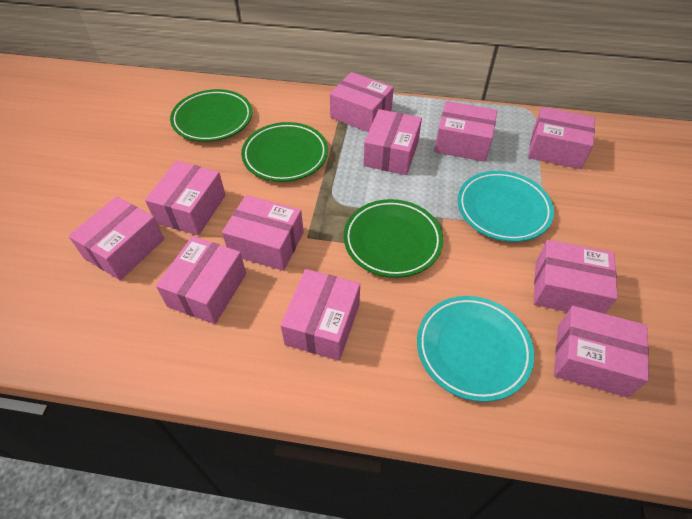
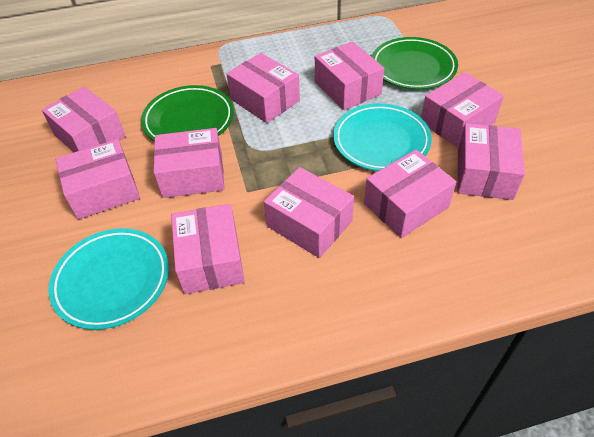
green plate: 3 -> 2
pink box: 11 -> 10

